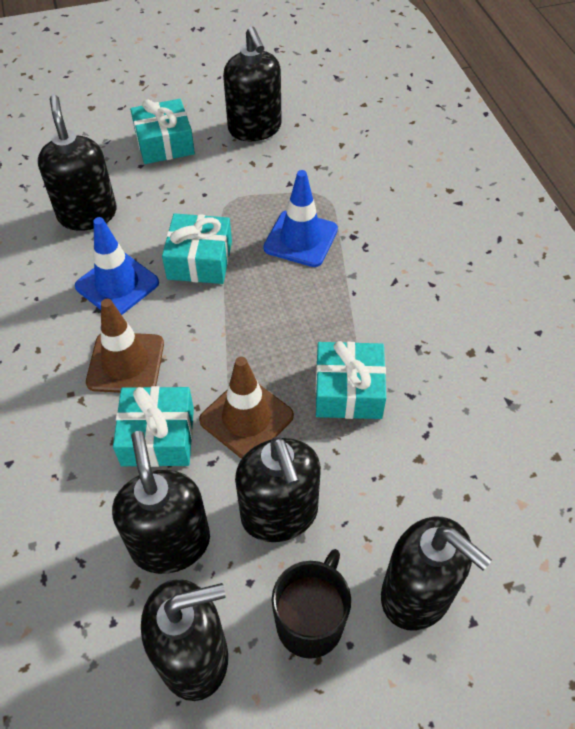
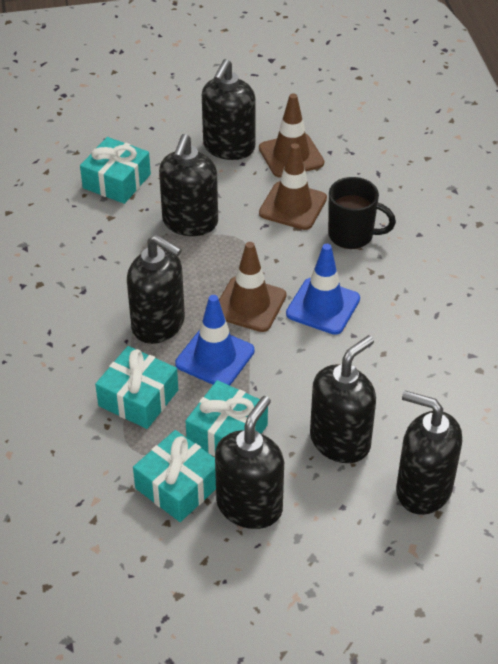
brown traffic cone: 2 -> 3

